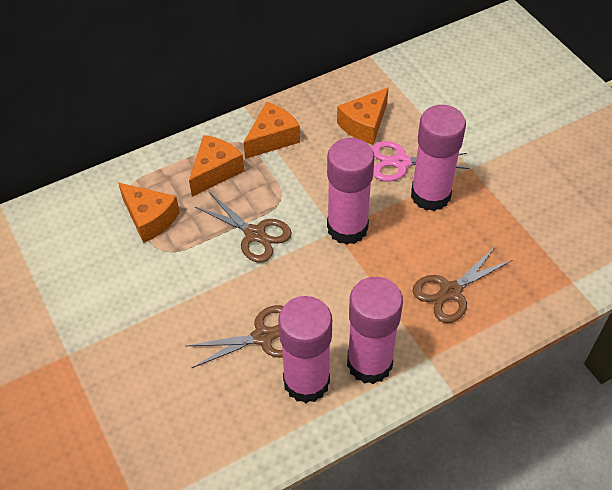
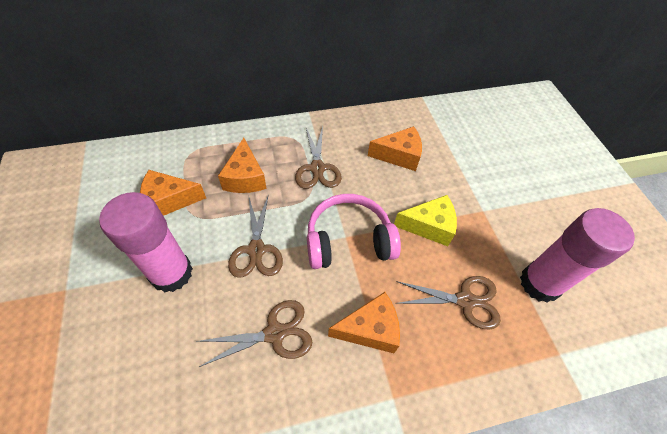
brown scissors: 3 -> 4
pink glue stick: 4 -> 2
pink headphones: 0 -> 1
pink scissors: 1 -> 0
yellow cheese: 0 -> 1

